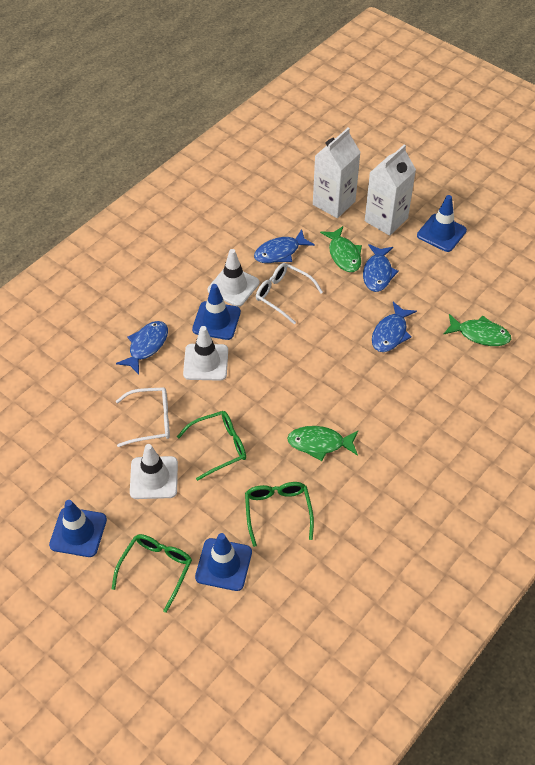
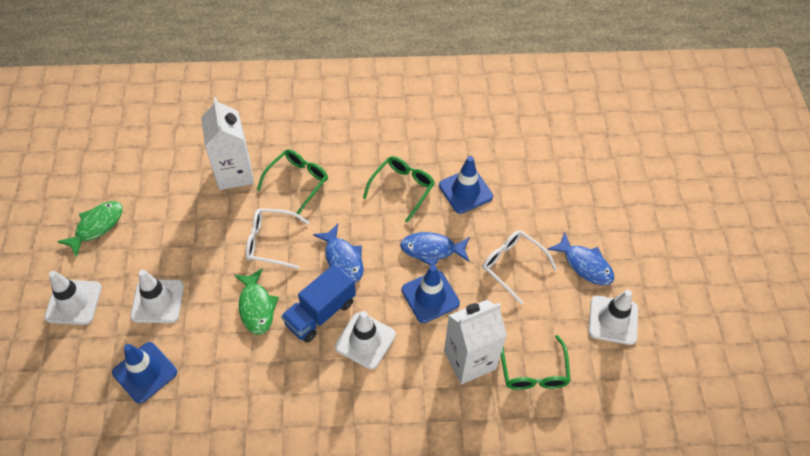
blue fish: 4 -> 3
blue traffic cone: 4 -> 3
blue truck: 0 -> 1
green fish: 3 -> 2
white traffic cone: 3 -> 4

